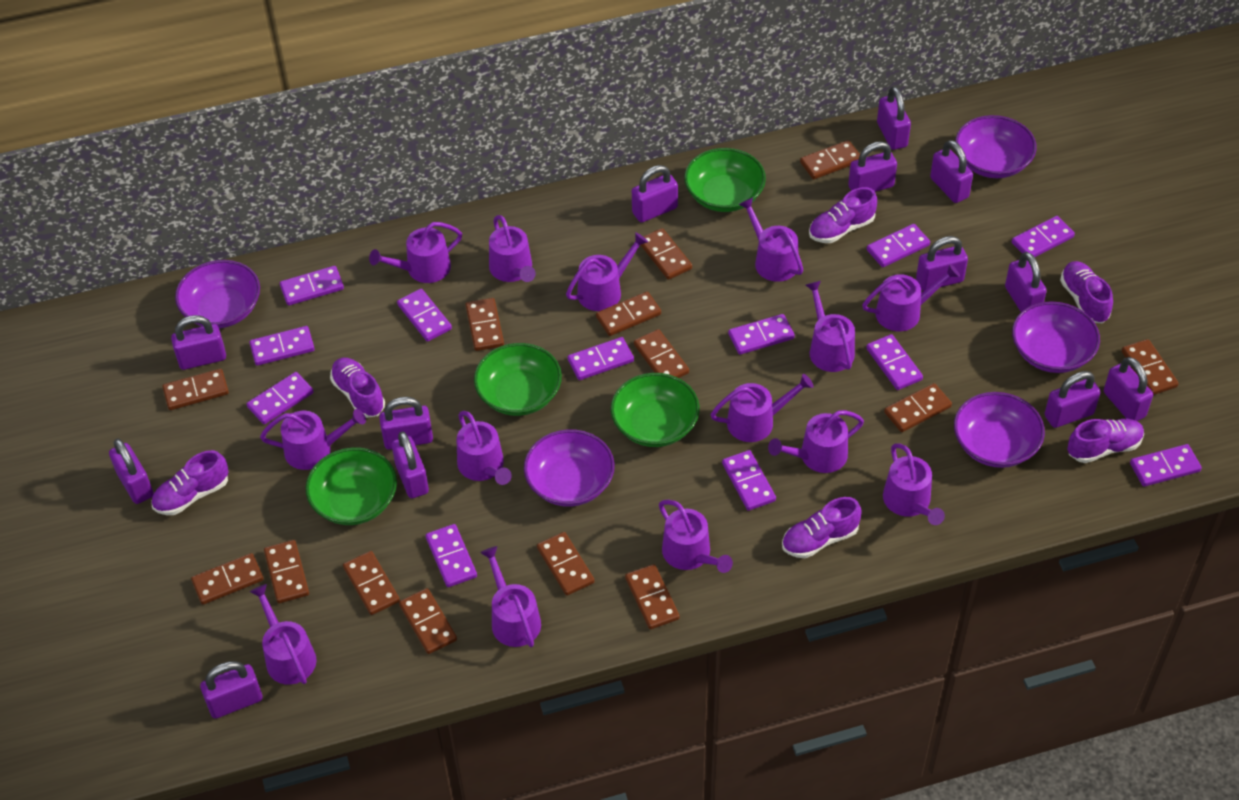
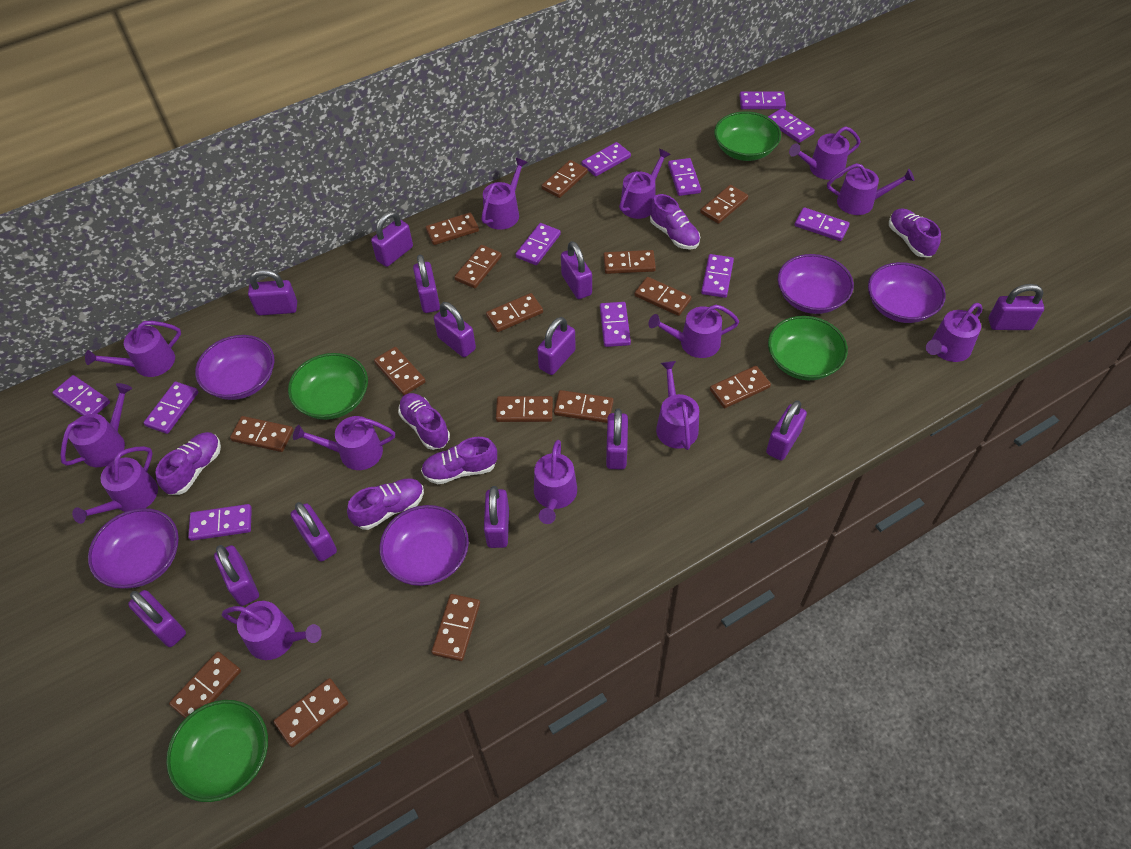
brown domino: 14 -> 15
purple domino: 12 -> 11
purple watering can: 14 -> 13

